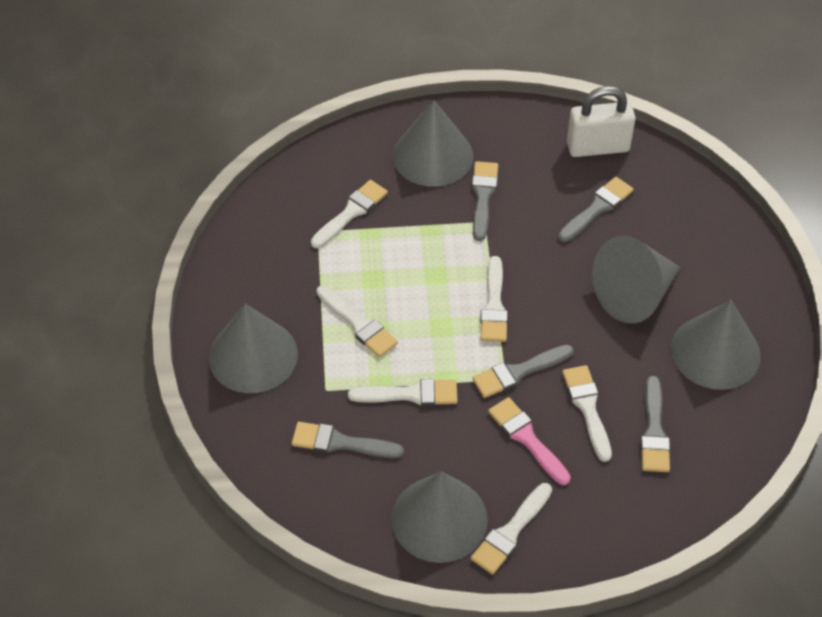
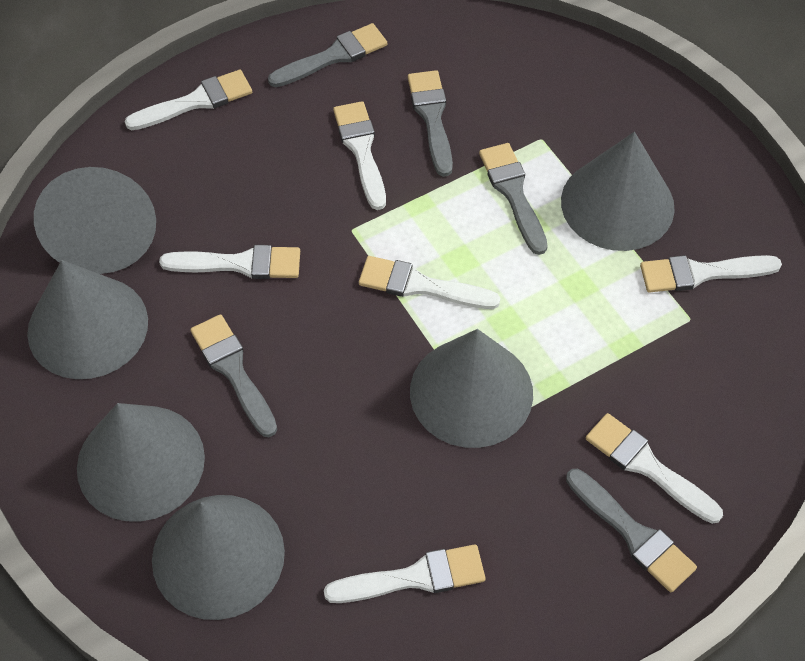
grey cone: 5 -> 6
pink brush: 1 -> 0
white brush: 6 -> 7
white padlock: 1 -> 0

